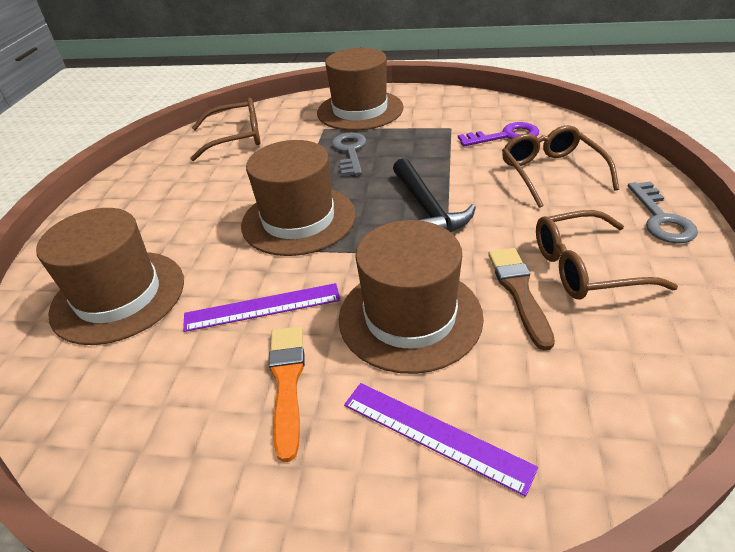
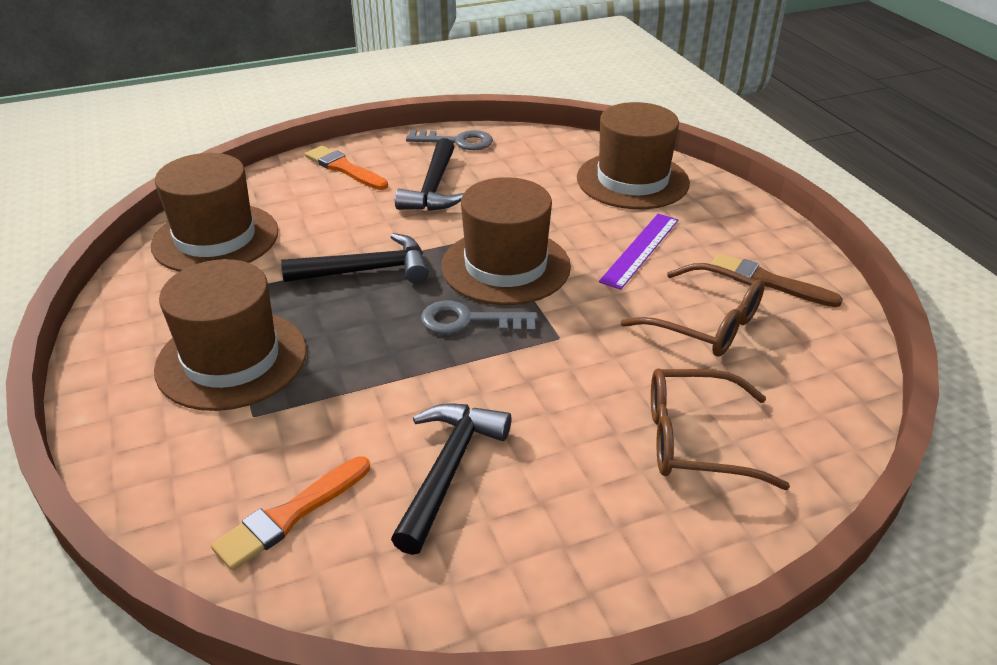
black hammer: 1 -> 3
brown glasses: 3 -> 2
orange brush: 1 -> 2
purple key: 1 -> 0
purple ruler: 2 -> 1

